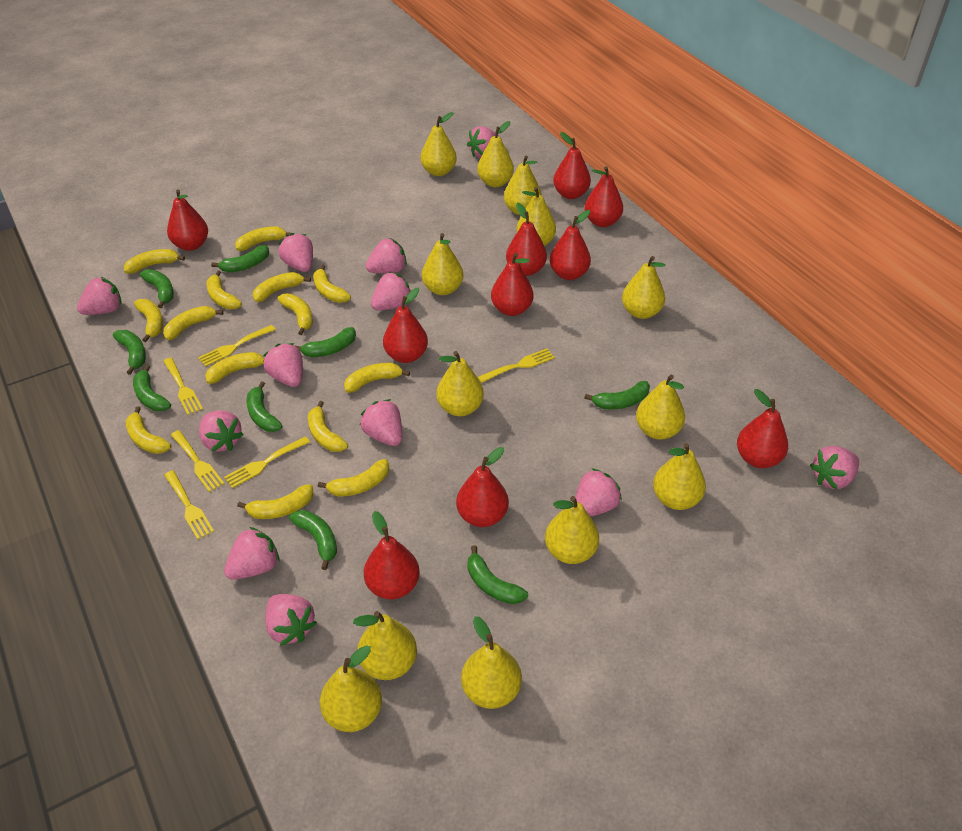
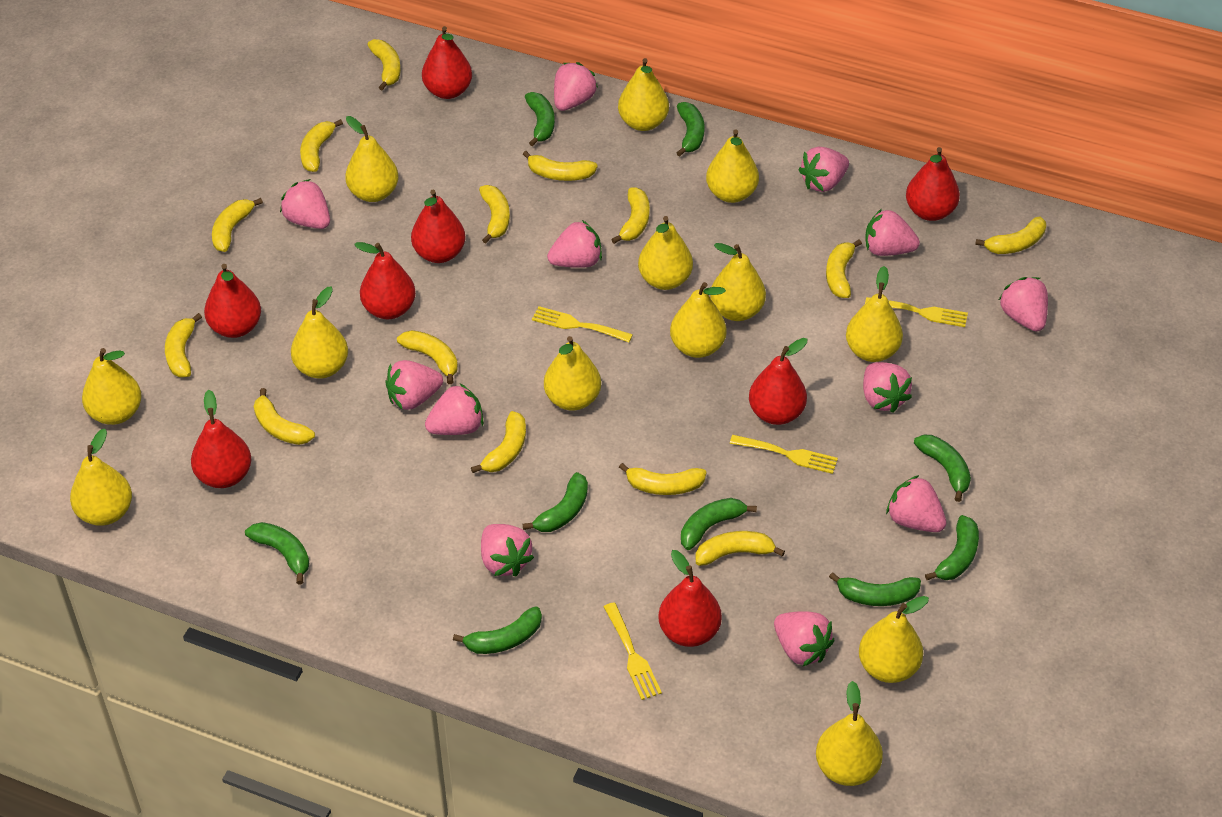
red pear: 10 -> 8
yellow fork: 6 -> 4

